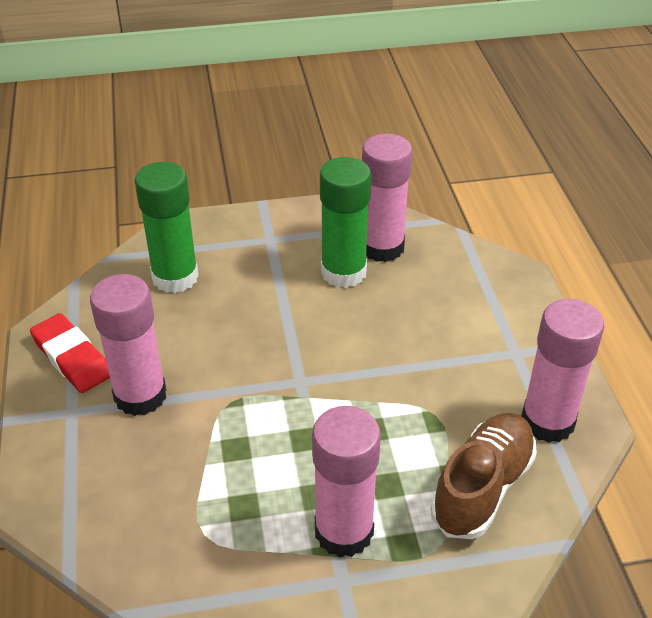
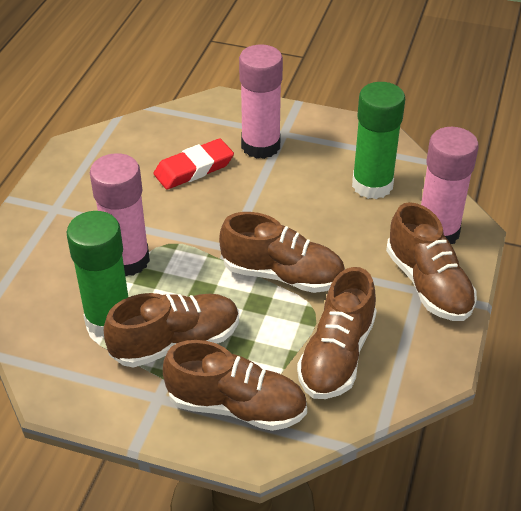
brown shoe: 1 -> 5
pink glue stick: 4 -> 3

